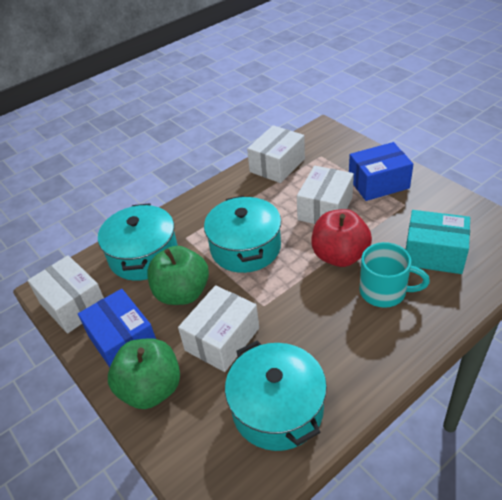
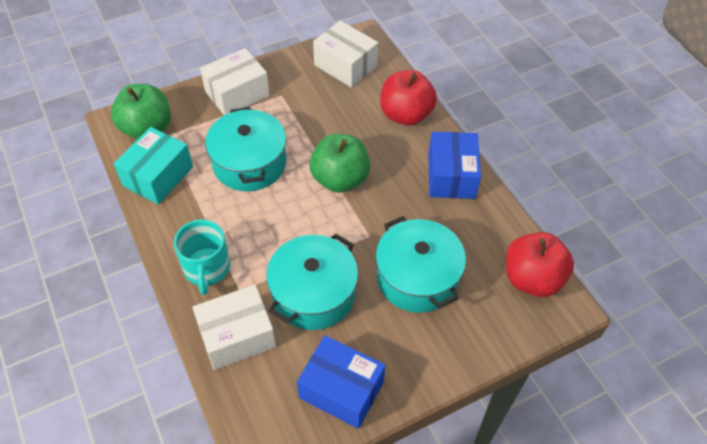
red apple: 1 -> 2
white box: 4 -> 3

